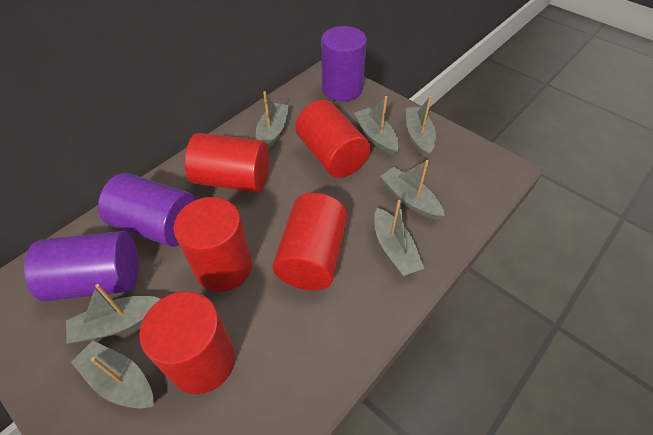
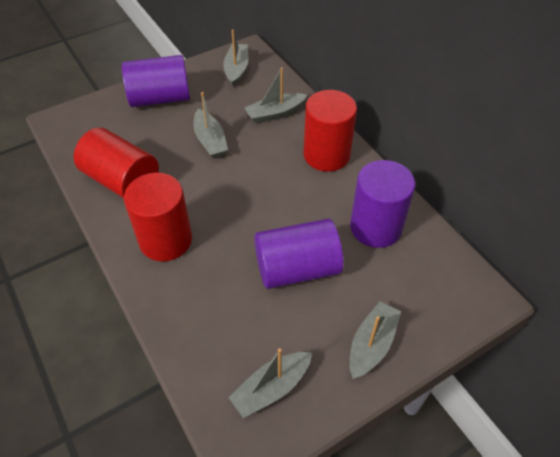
grey boat: 7 -> 5
red cylinder: 5 -> 3

